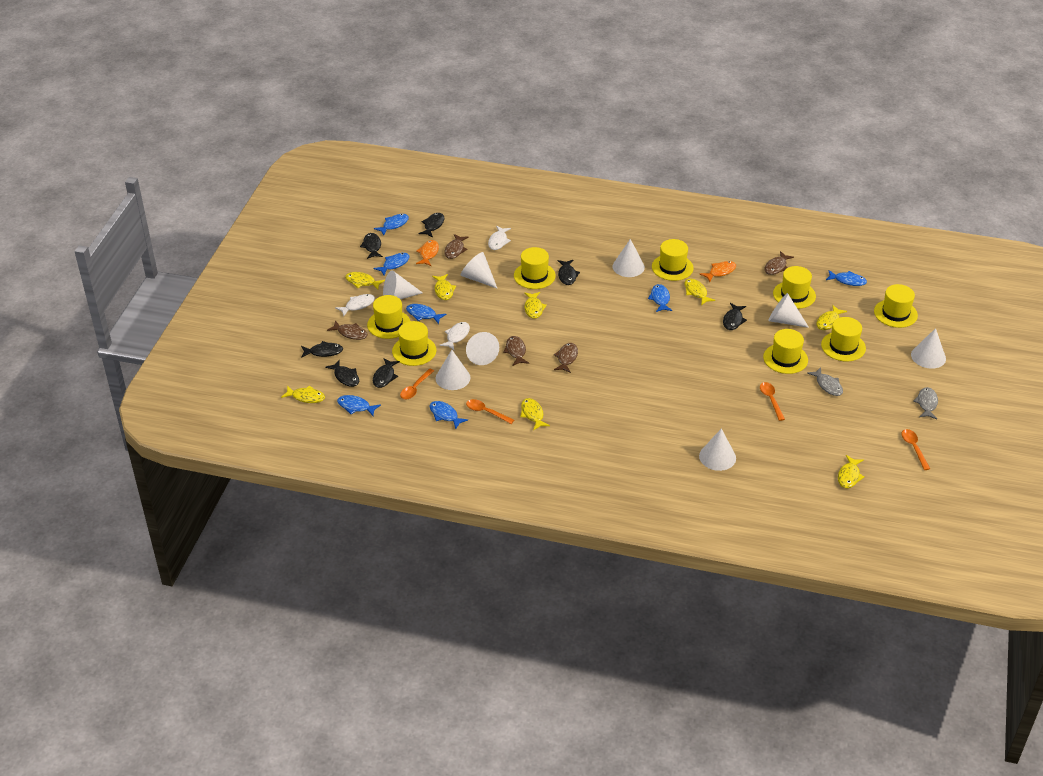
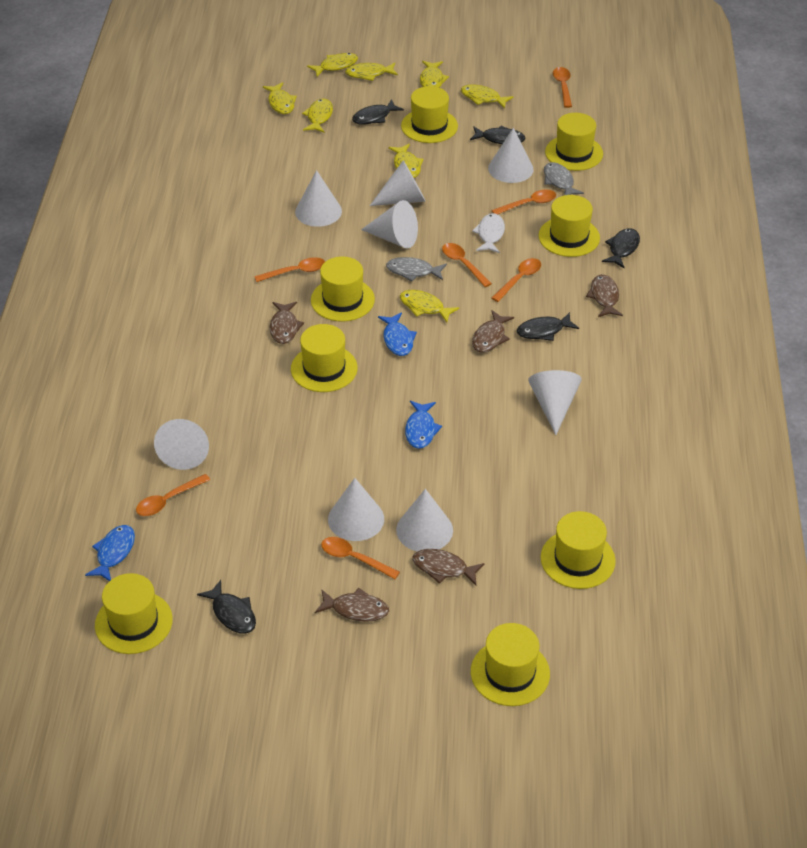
black fish: 7 -> 5
blue fish: 7 -> 3
orange fish: 2 -> 0
orange spoon: 4 -> 7
white fish: 3 -> 1

